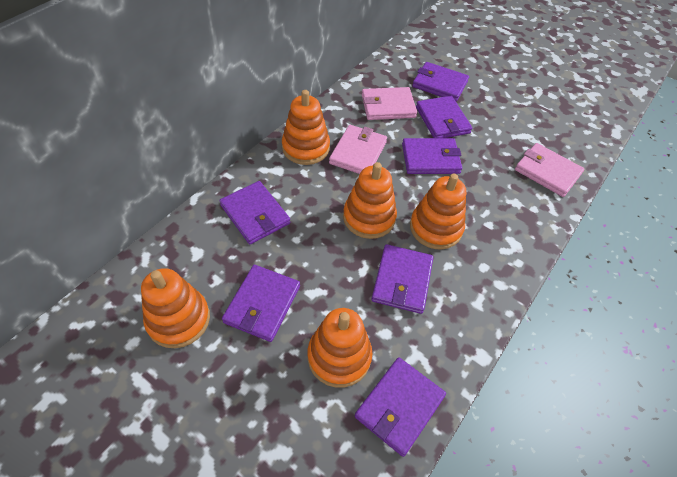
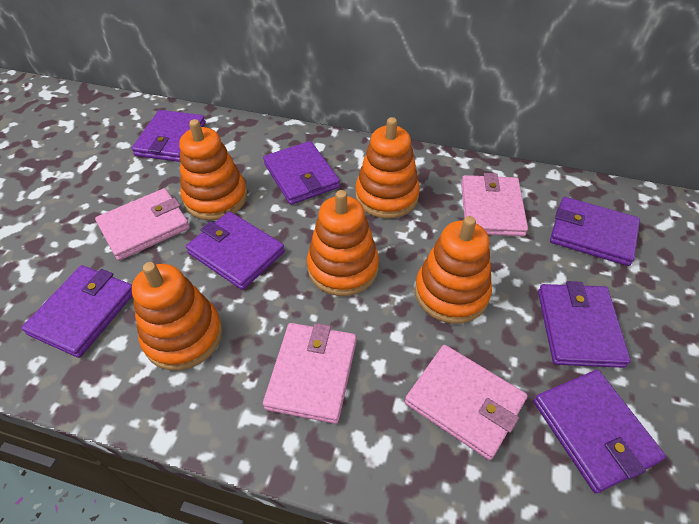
pink wallet: 3 -> 4

